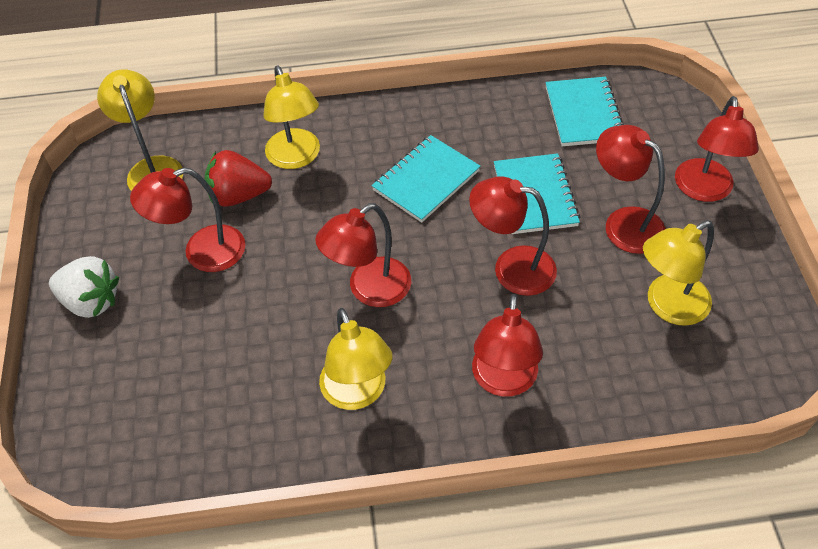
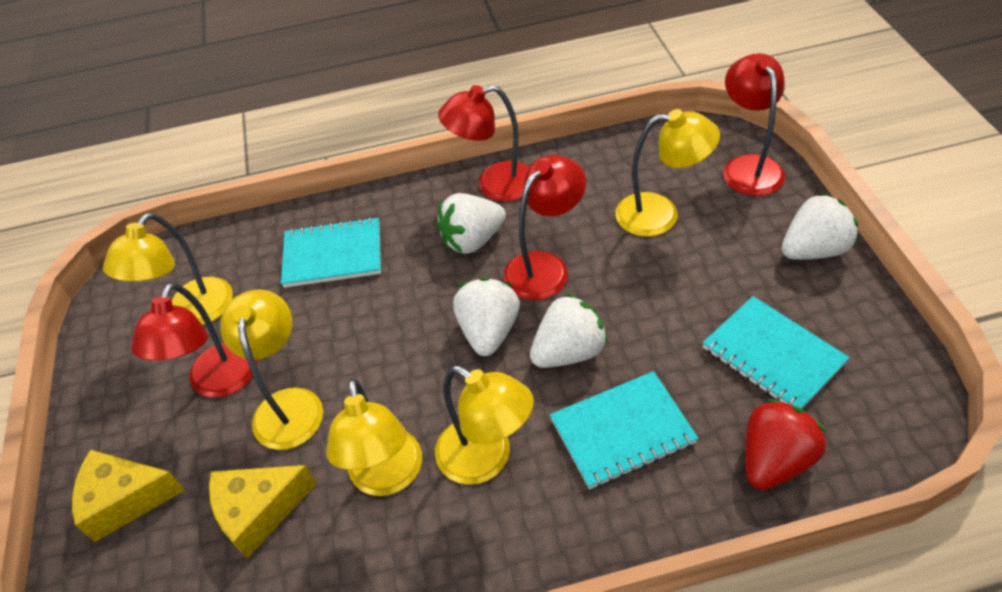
red lamp: 6 -> 4
white strawberry: 1 -> 4
yellow cheese: 0 -> 2
yellow lamp: 4 -> 5

